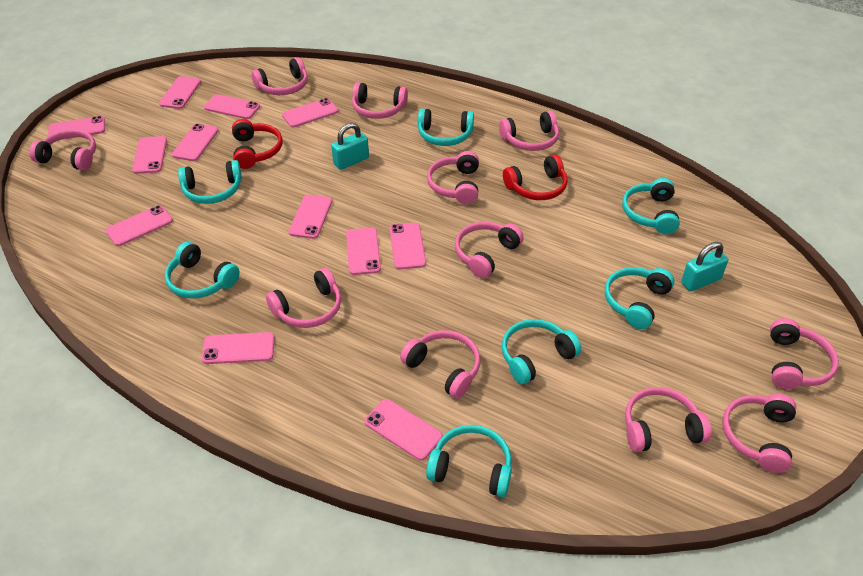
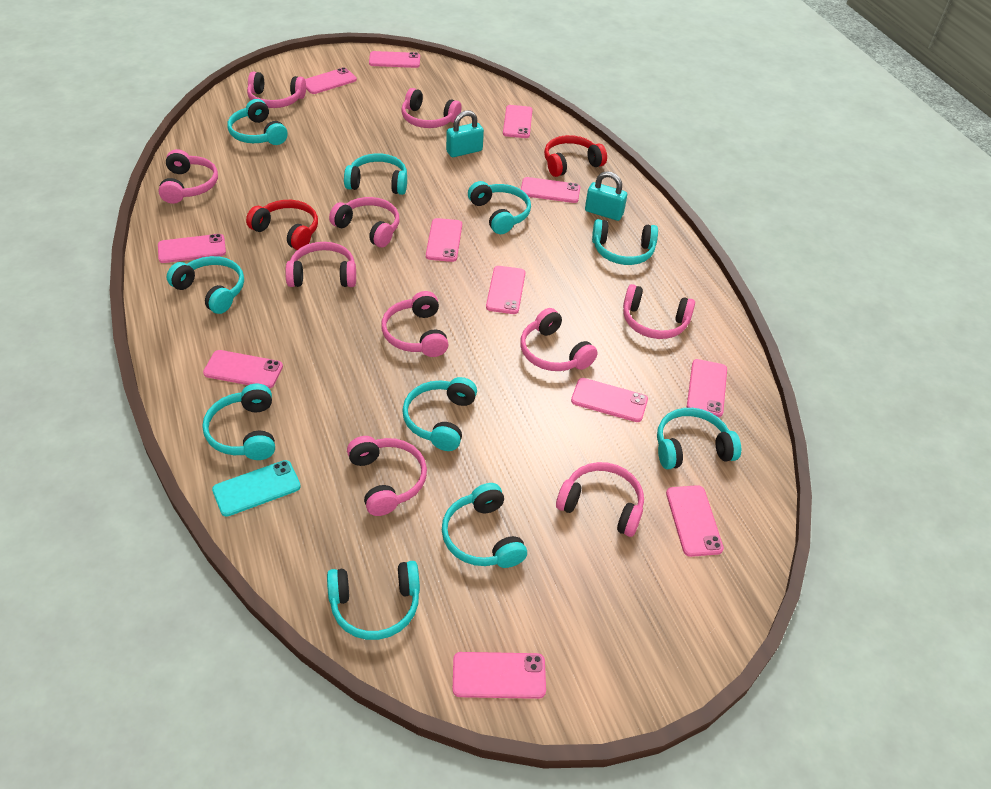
pink headphones: 11 -> 10
turquoise headphones: 7 -> 10
turquoise phone: 0 -> 1

